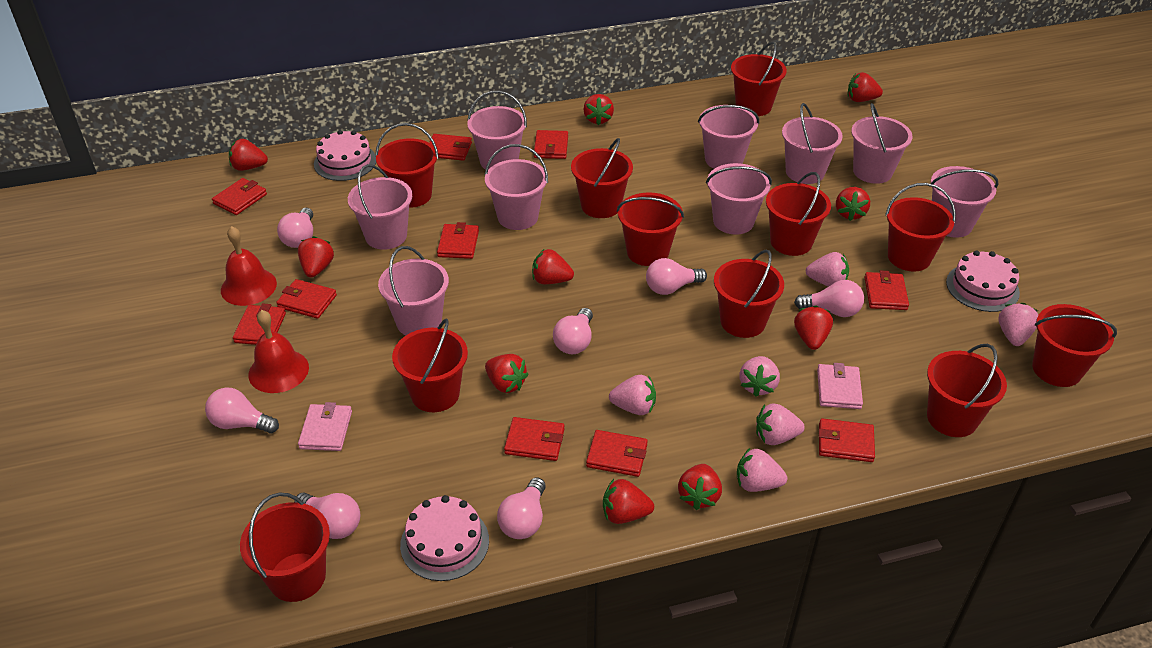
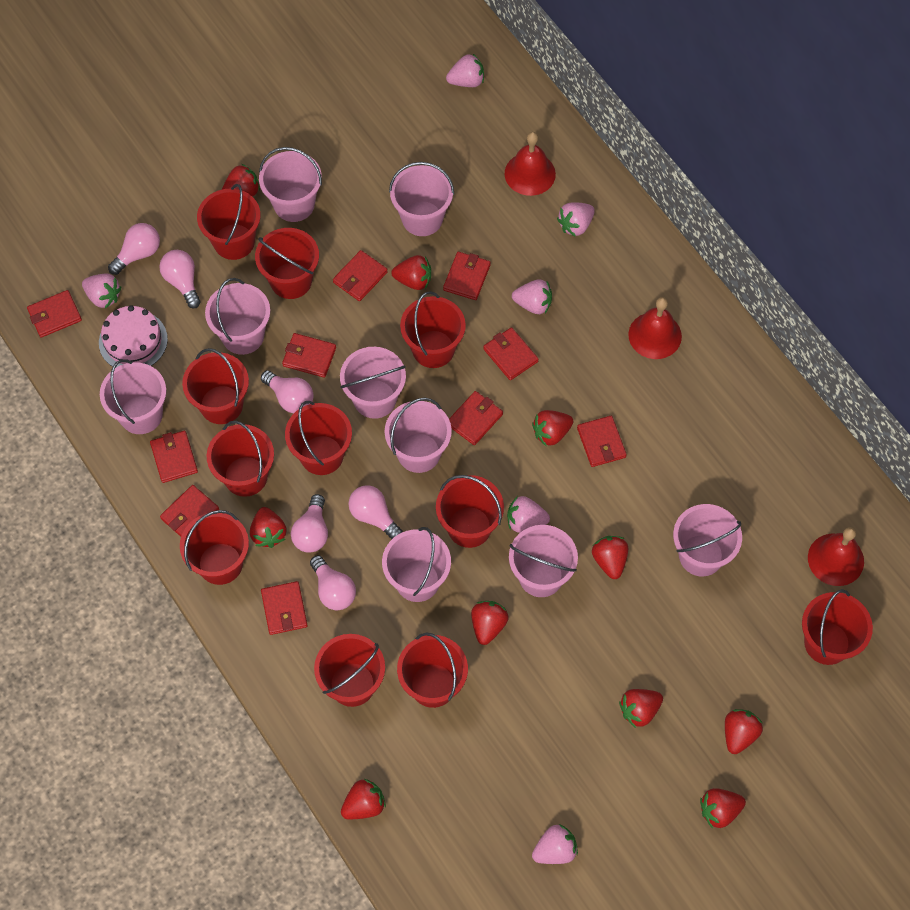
pink cake: 3 -> 1
pink light bulb: 7 -> 6
pink wallet: 2 -> 0
red bell: 2 -> 3

